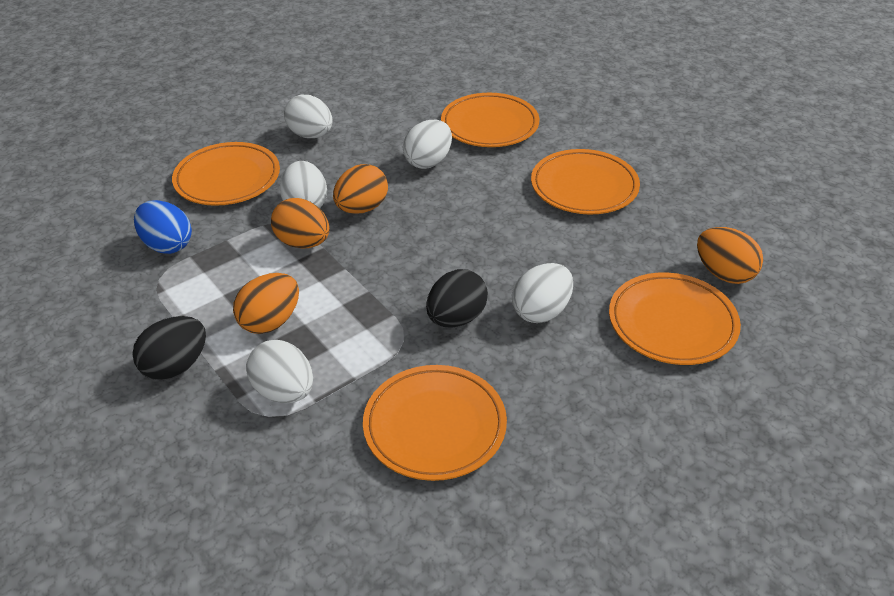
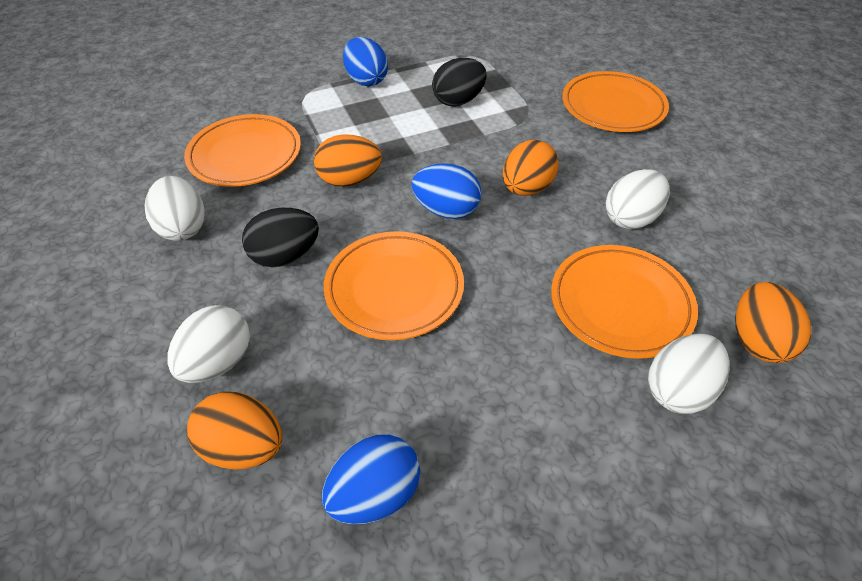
blue egg: 1 -> 3
orange plate: 5 -> 4
white egg: 5 -> 4

